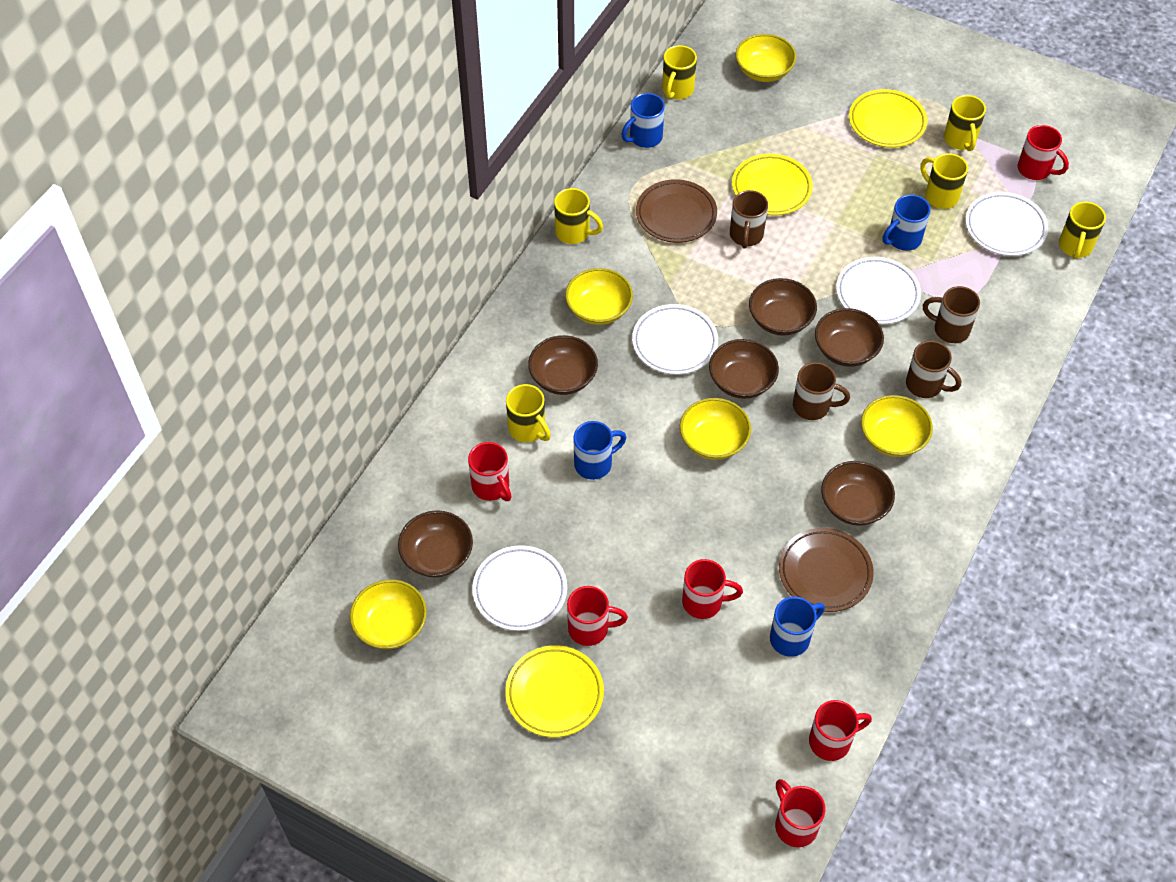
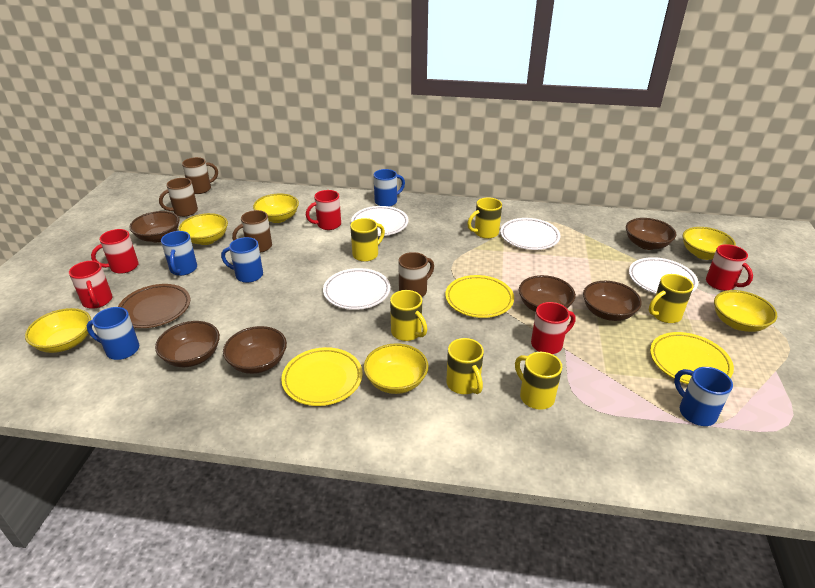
blue mug: 4 -> 5
brown plate: 2 -> 1
red mug: 6 -> 5
yellow bowl: 5 -> 6

